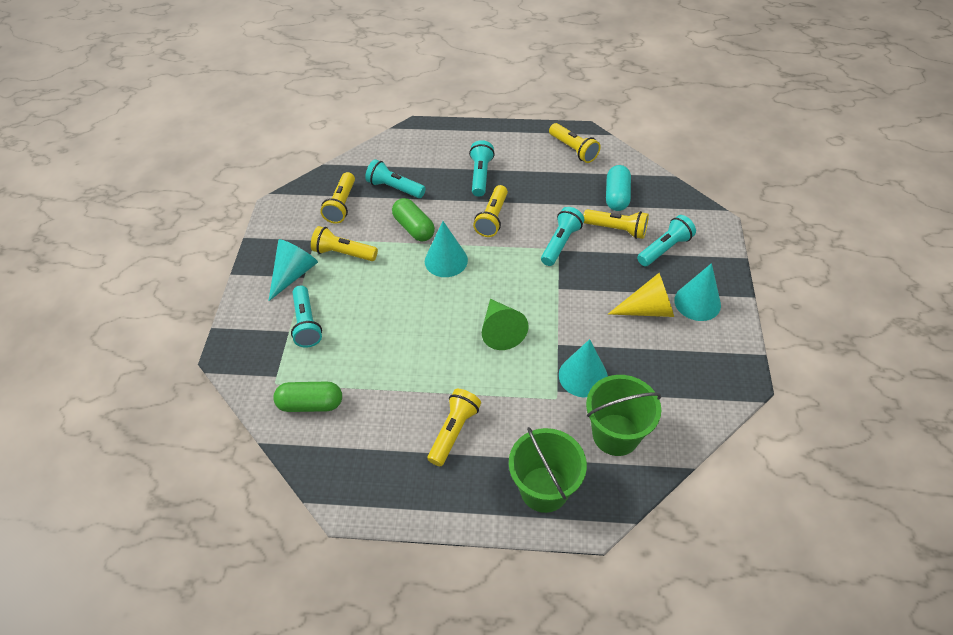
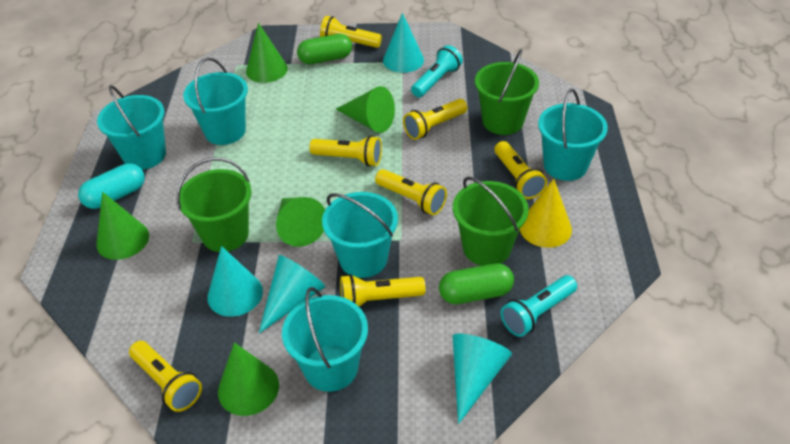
green bucket: 2 -> 3
green cone: 1 -> 5
turquoise bucket: 0 -> 5
turquoise flashlight: 5 -> 2
yellow flashlight: 6 -> 7

